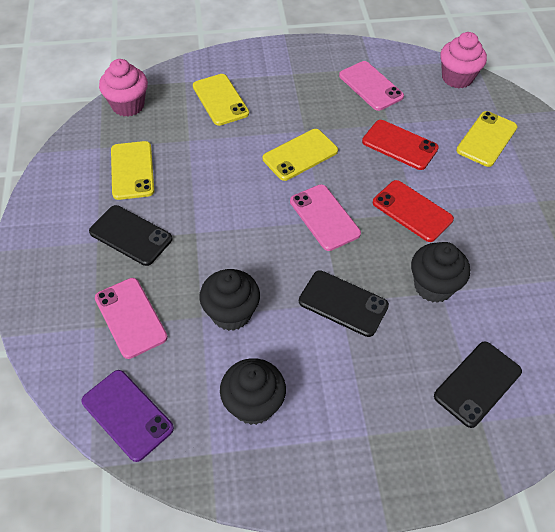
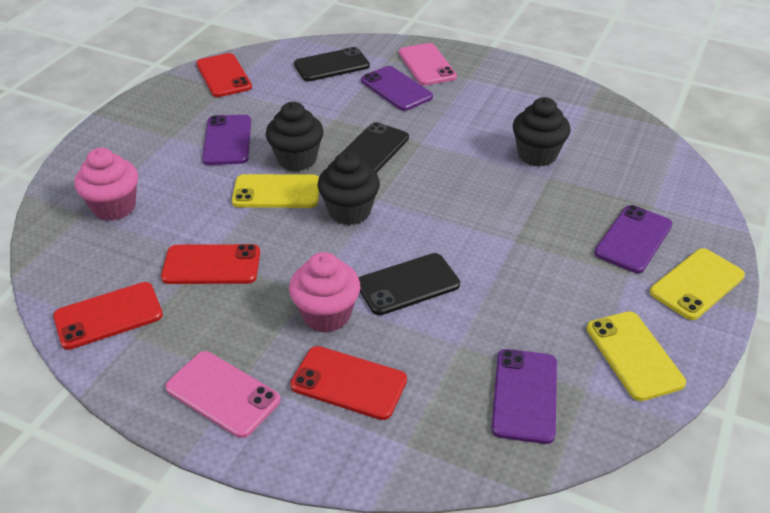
pink phone: 3 -> 2
purple phone: 1 -> 4
red phone: 2 -> 4
yellow phone: 4 -> 3

